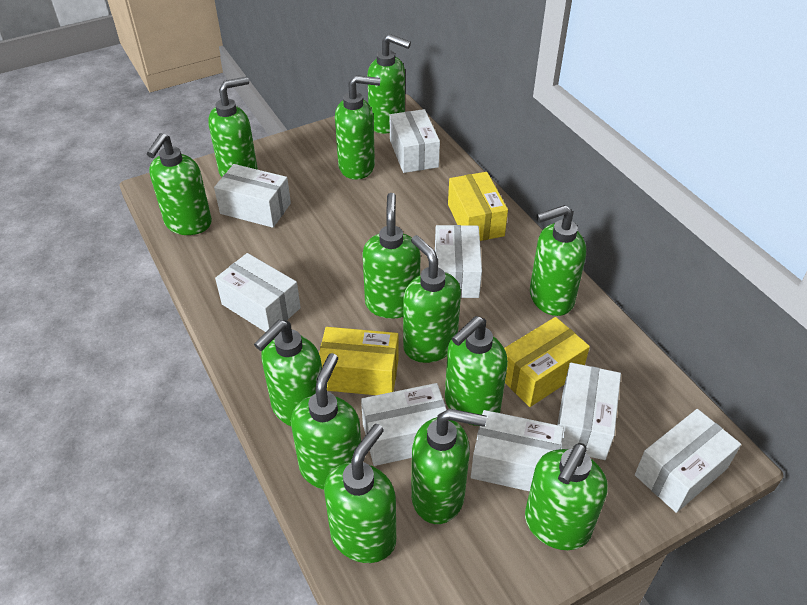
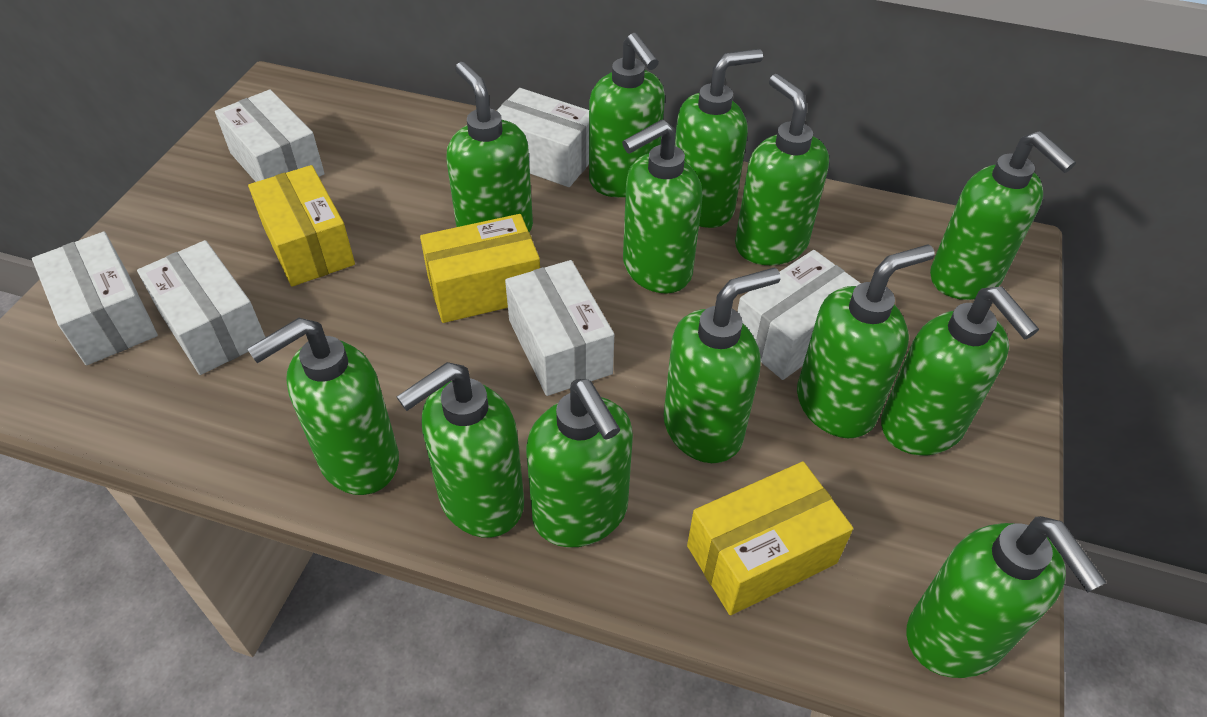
white box: 8 -> 6

